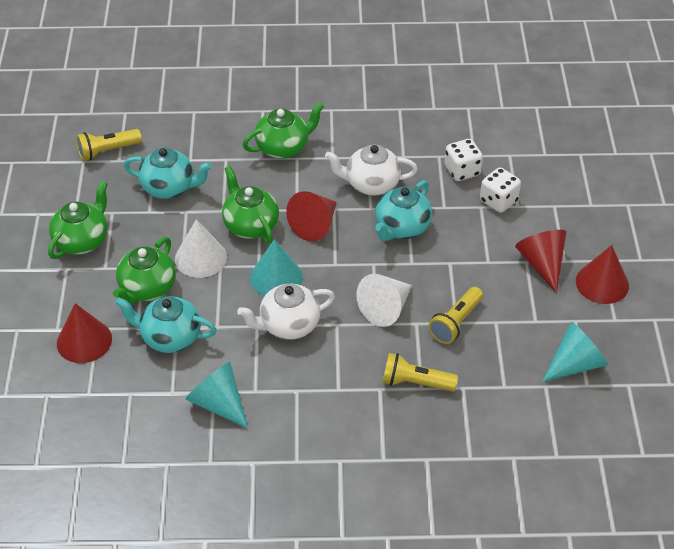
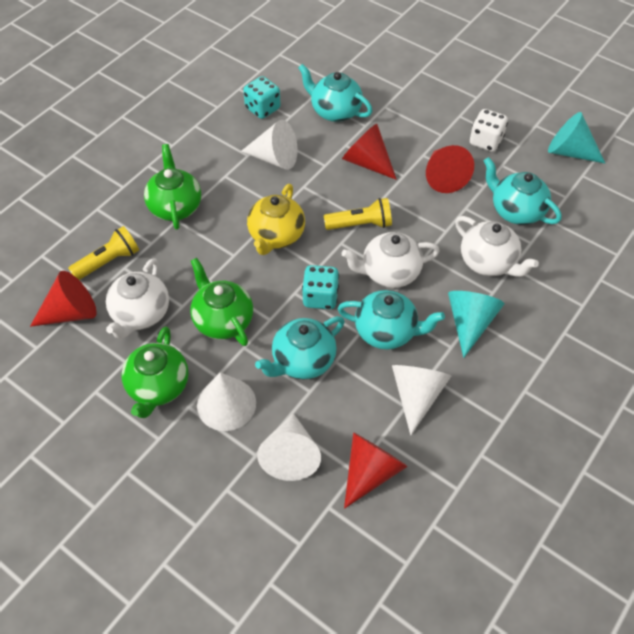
green teapot: 4 -> 3
turquoise cone: 3 -> 2
turquoise dice: 0 -> 2
turquoise teapot: 3 -> 4
white cone: 2 -> 4
white dice: 2 -> 1
white teapot: 2 -> 3
yellow flashlight: 3 -> 2
yellow teapot: 0 -> 1

